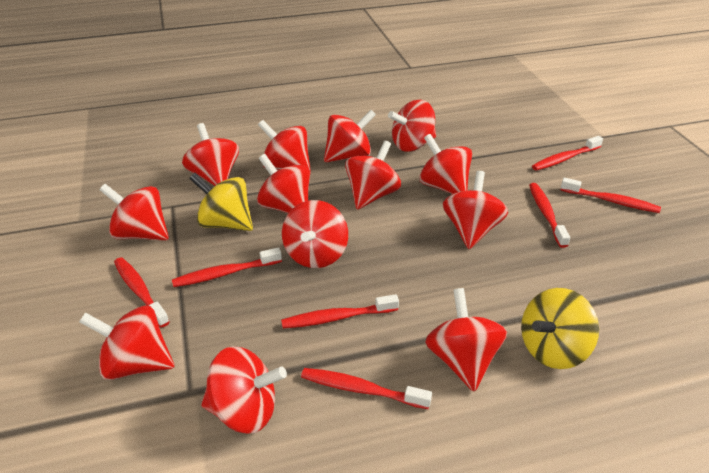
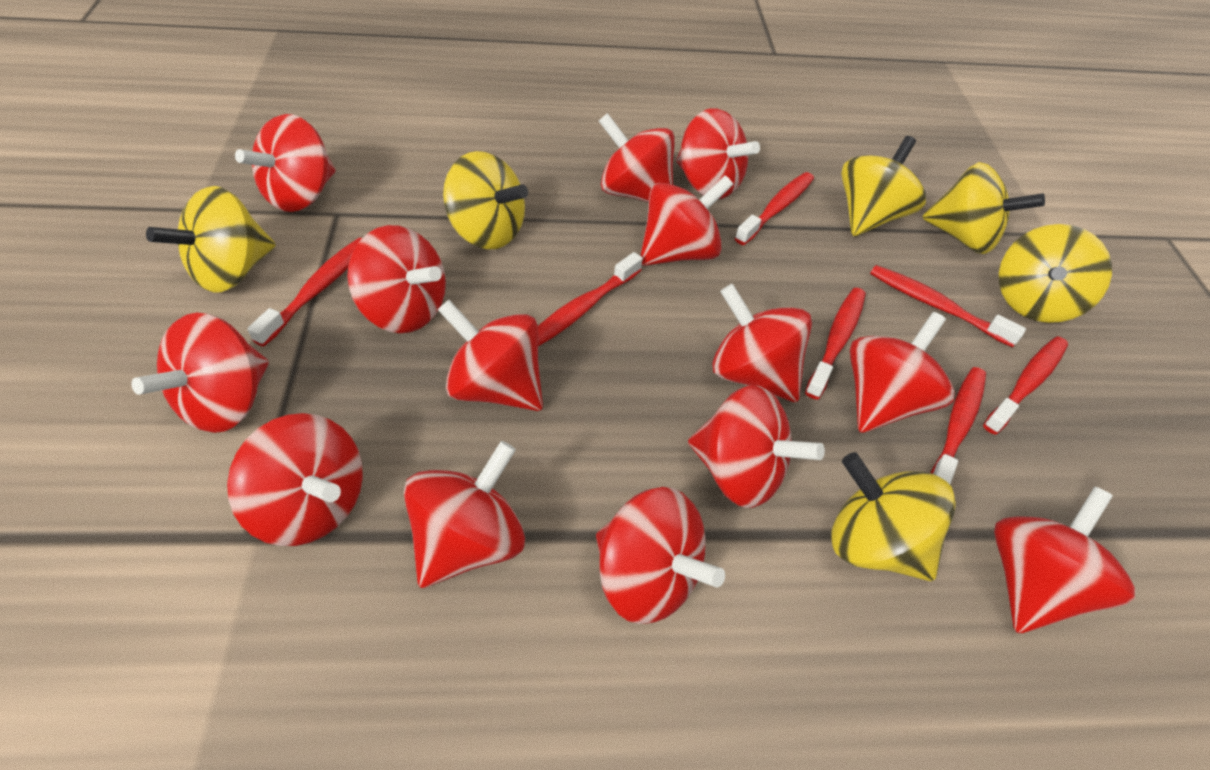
red spinning top: 13 -> 14
yellow spinning top: 2 -> 6

